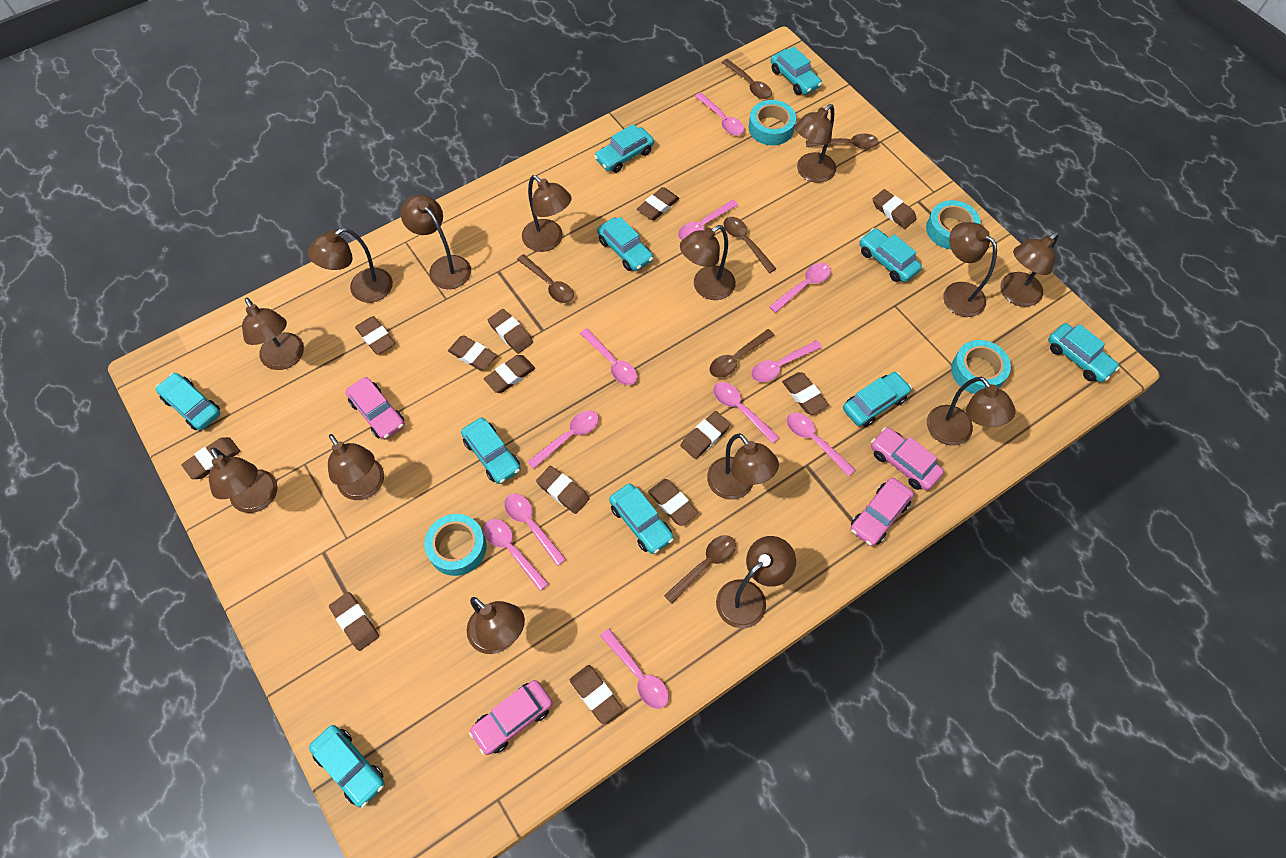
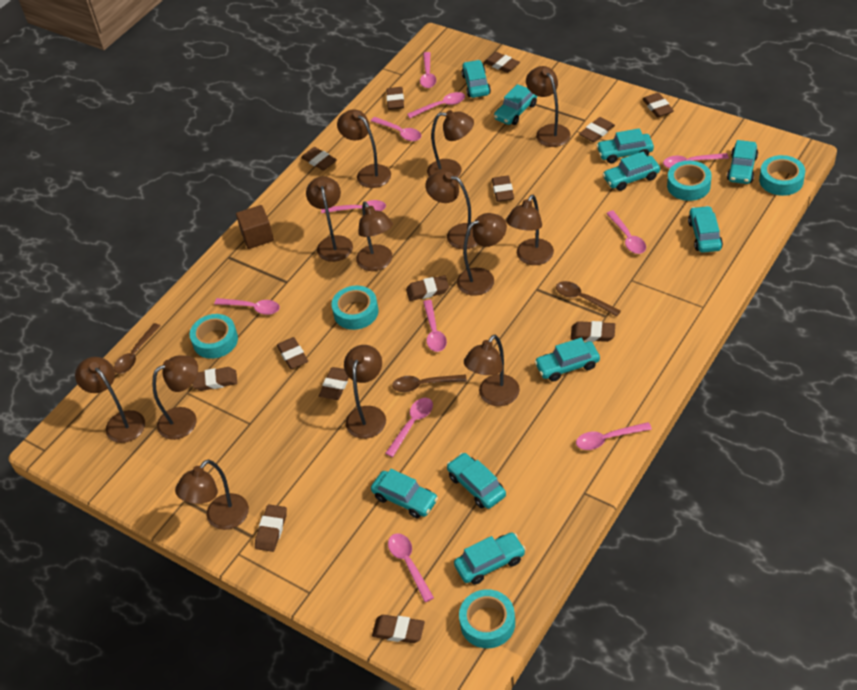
brown cube: 0 -> 1
brown lamp: 14 -> 13
brown spoon: 6 -> 3
pink car: 4 -> 0
turquoise tape: 4 -> 5

